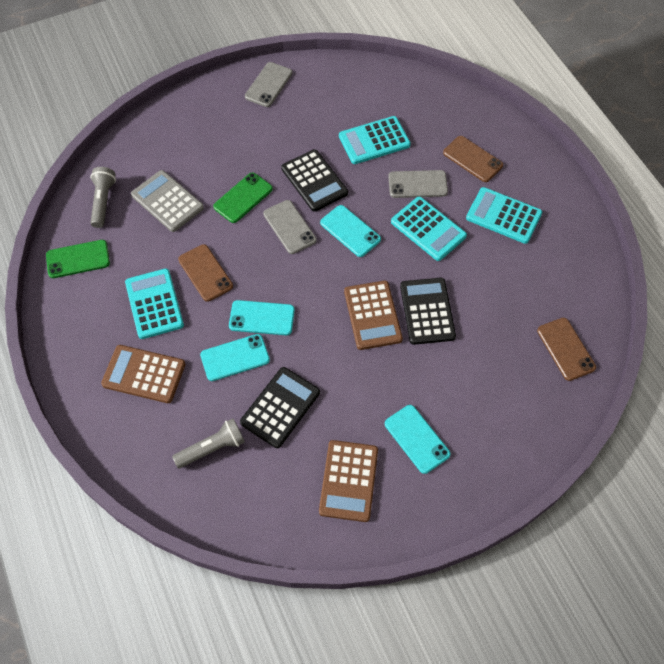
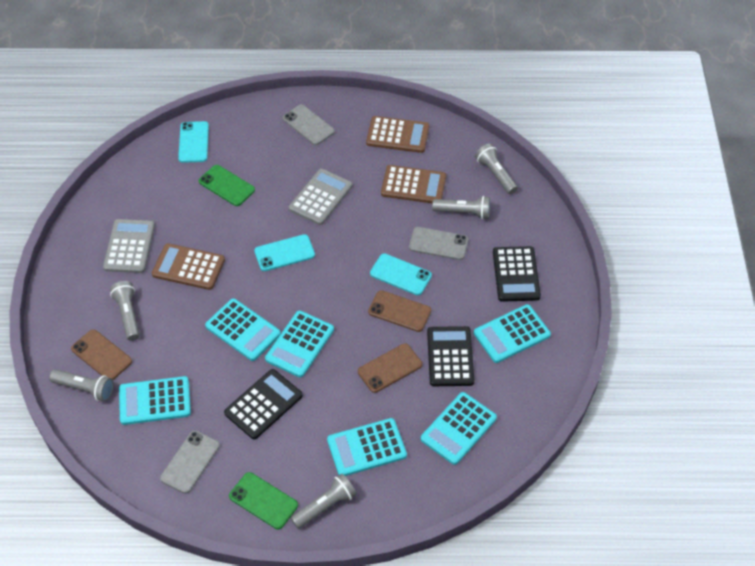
grey calculator: 1 -> 2
grey flashlight: 2 -> 5
turquoise calculator: 4 -> 6
turquoise phone: 4 -> 3

